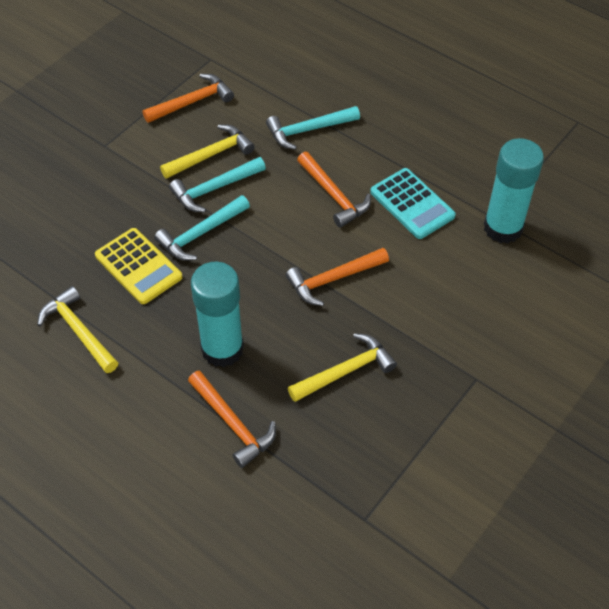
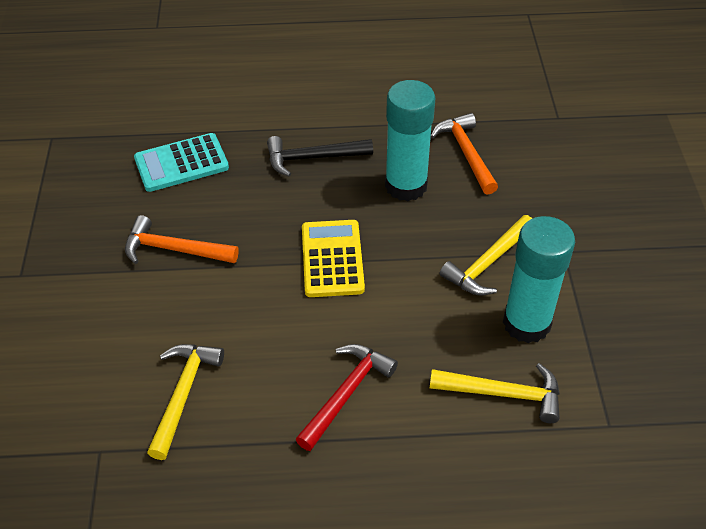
black hammer: 0 -> 1
orange hammer: 4 -> 2
red hammer: 0 -> 1
turquoise hammer: 3 -> 0

